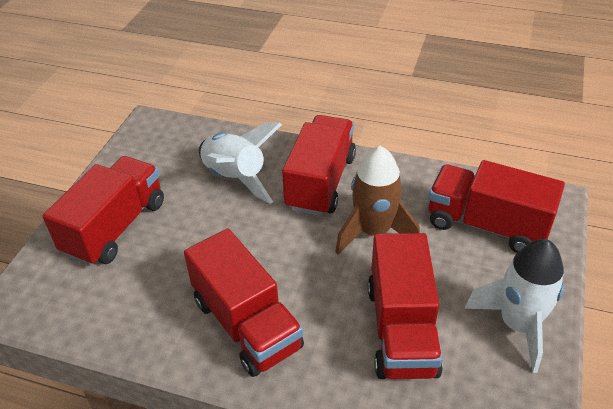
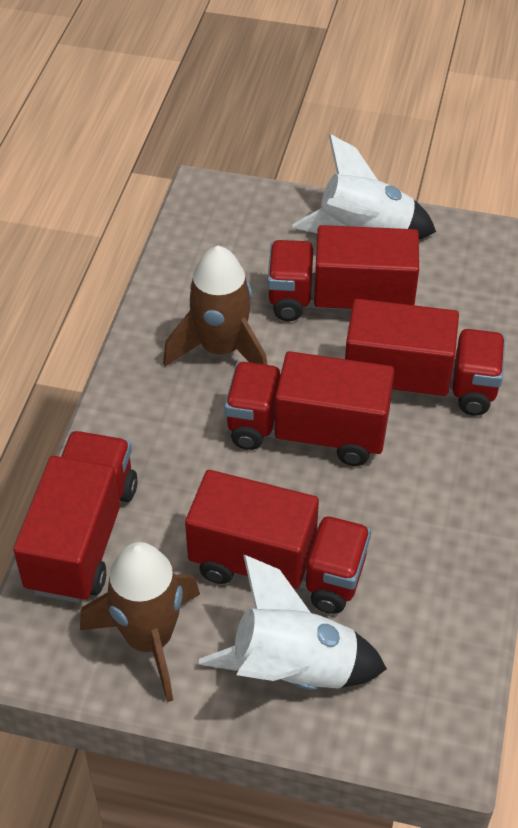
brown rocket: 1 -> 2

